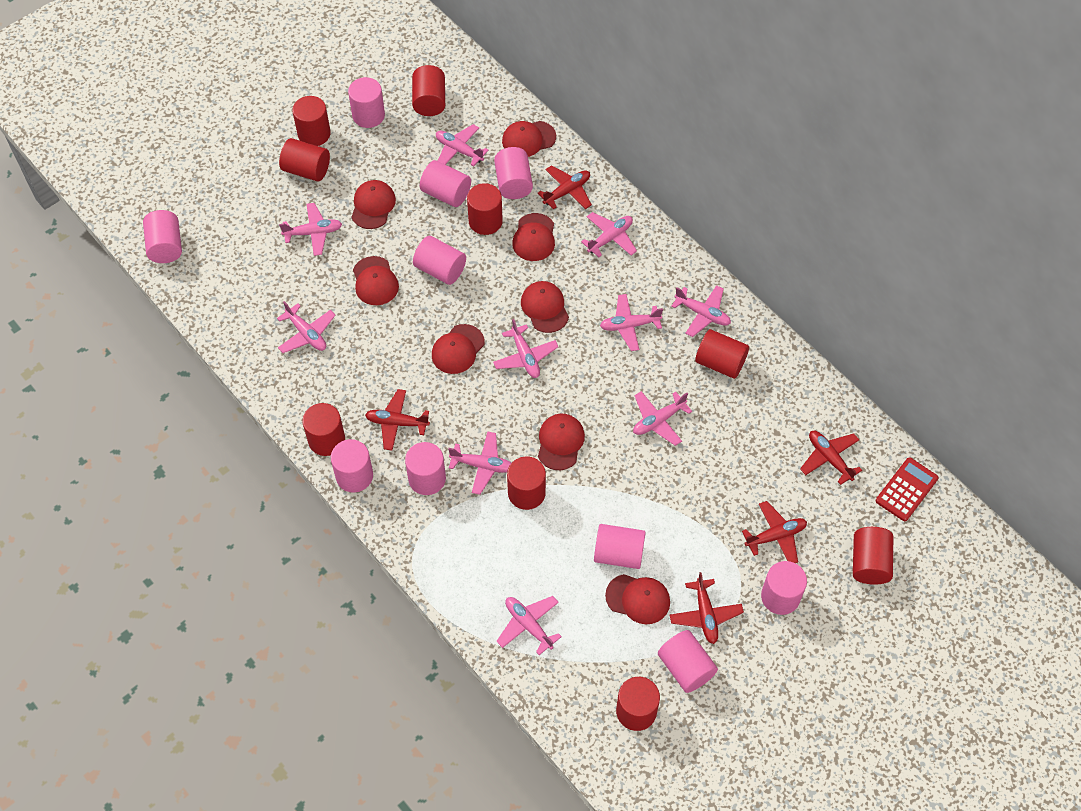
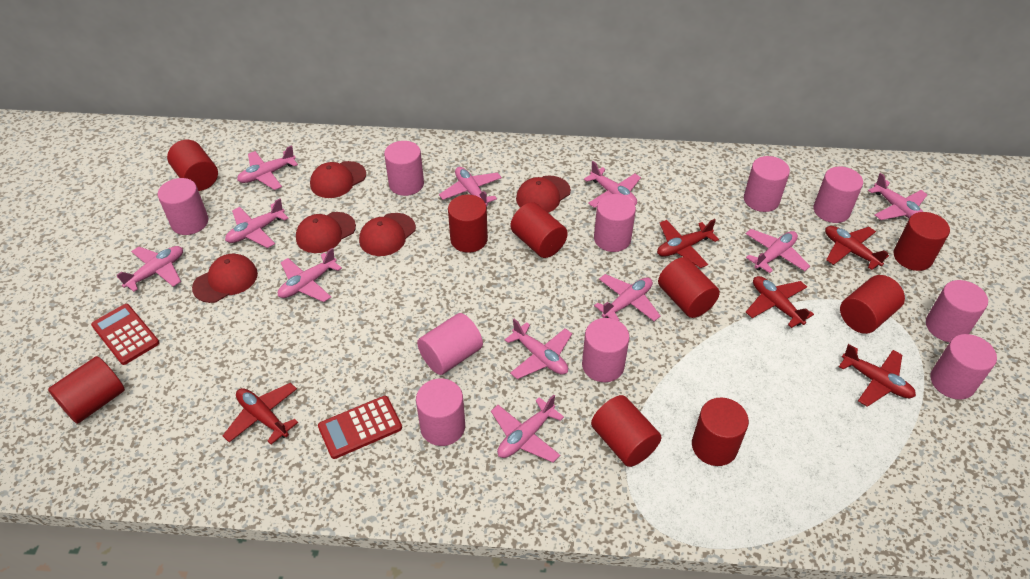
pink plane: 10 -> 11
red calculator: 1 -> 2
red cap: 8 -> 5

